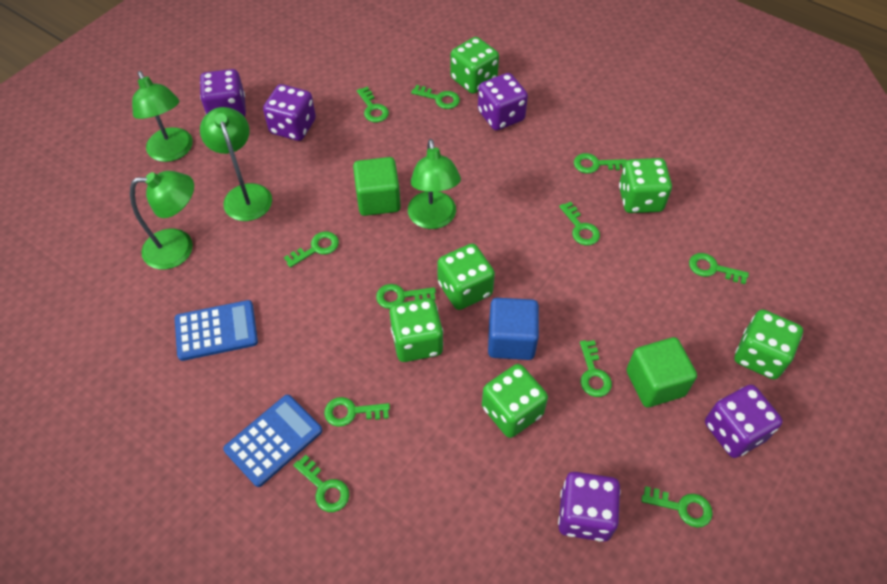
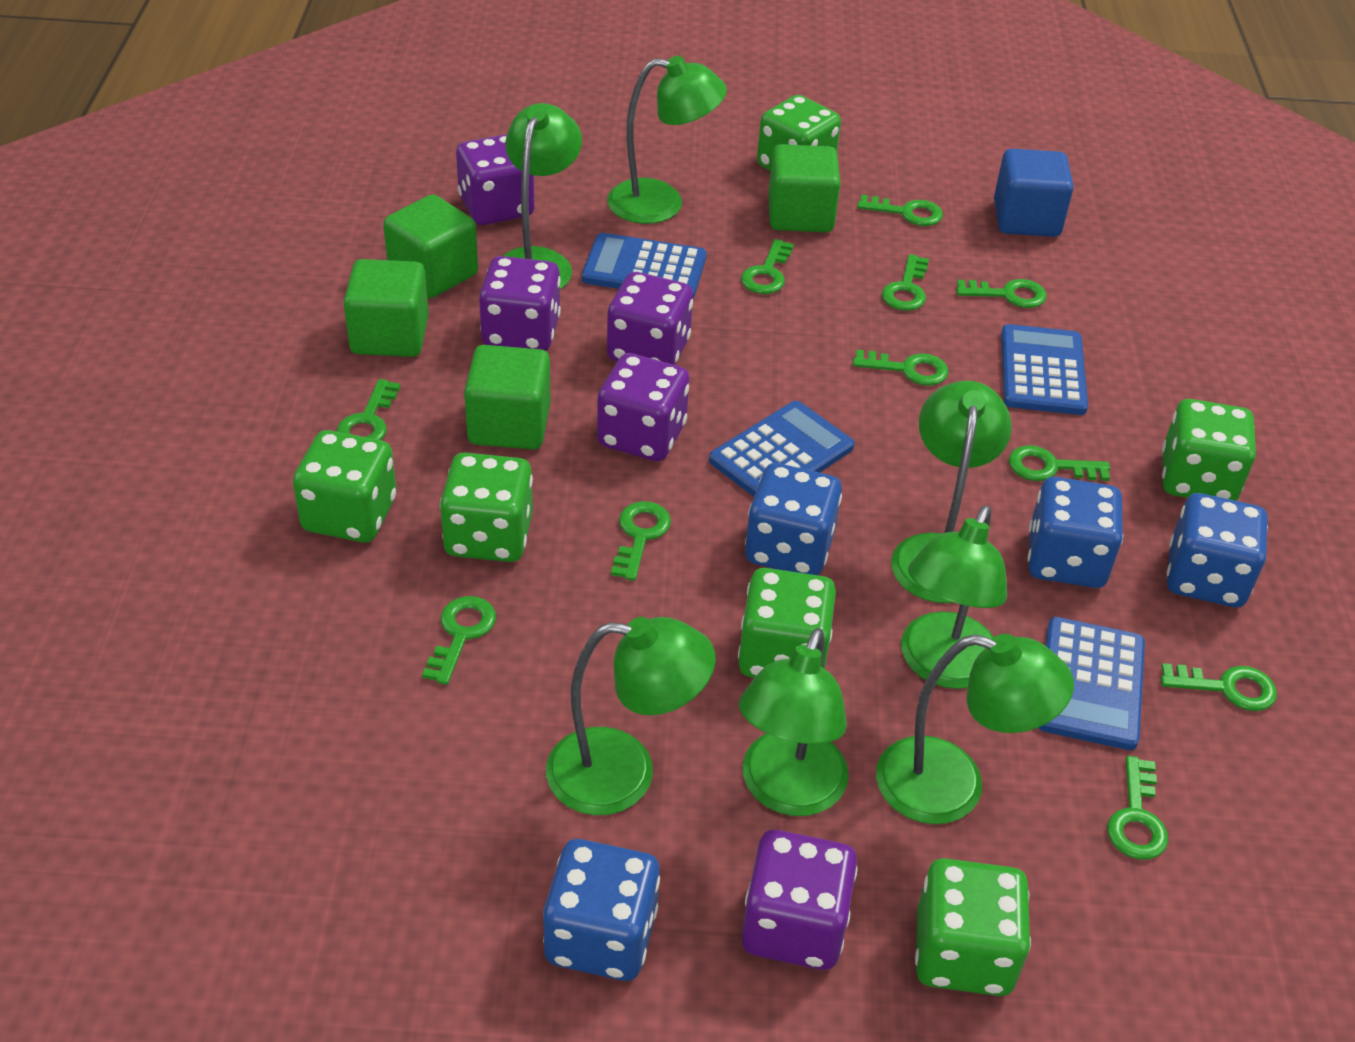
blue calculator: 2 -> 4
blue dice: 0 -> 4
green cube: 2 -> 4
green lamp: 4 -> 7

